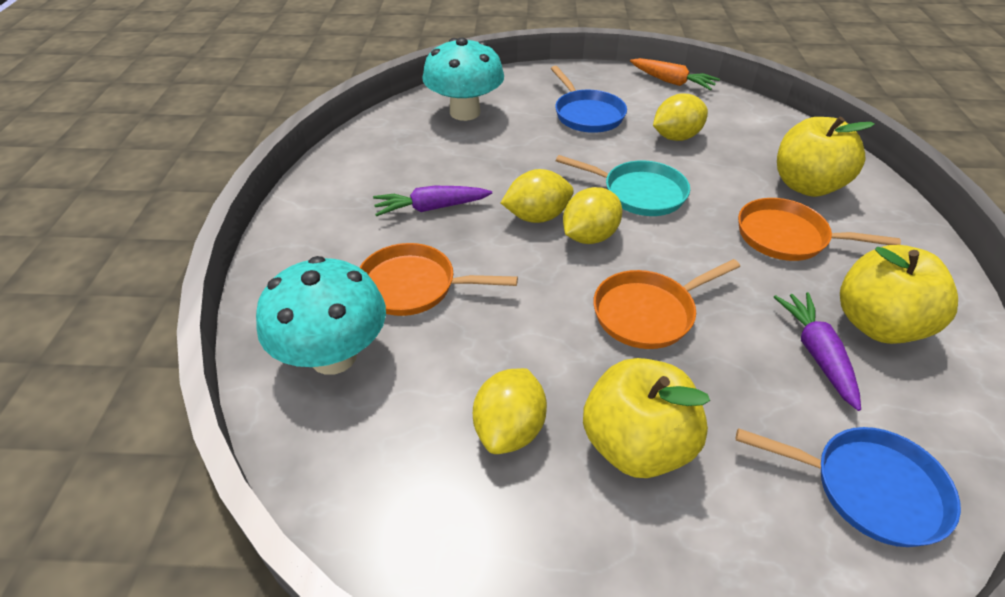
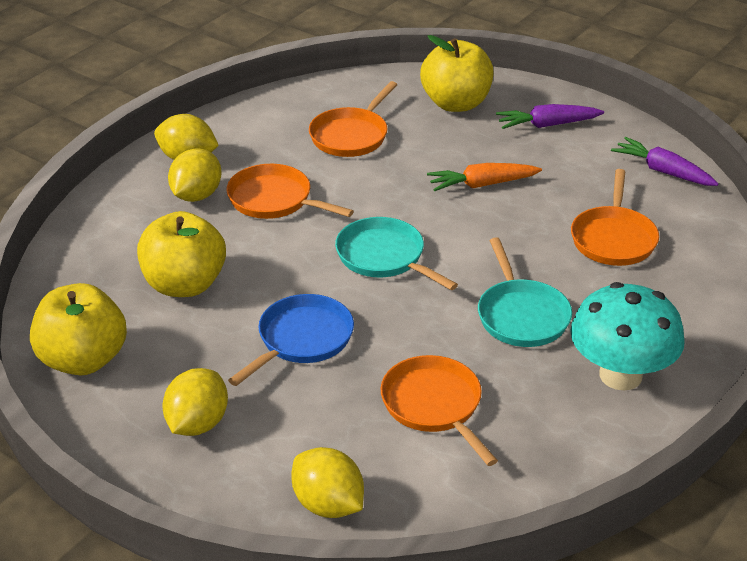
blue pan: 2 -> 1
orange pan: 3 -> 4
turquoise mushroom: 2 -> 1
turquoise pan: 1 -> 2

